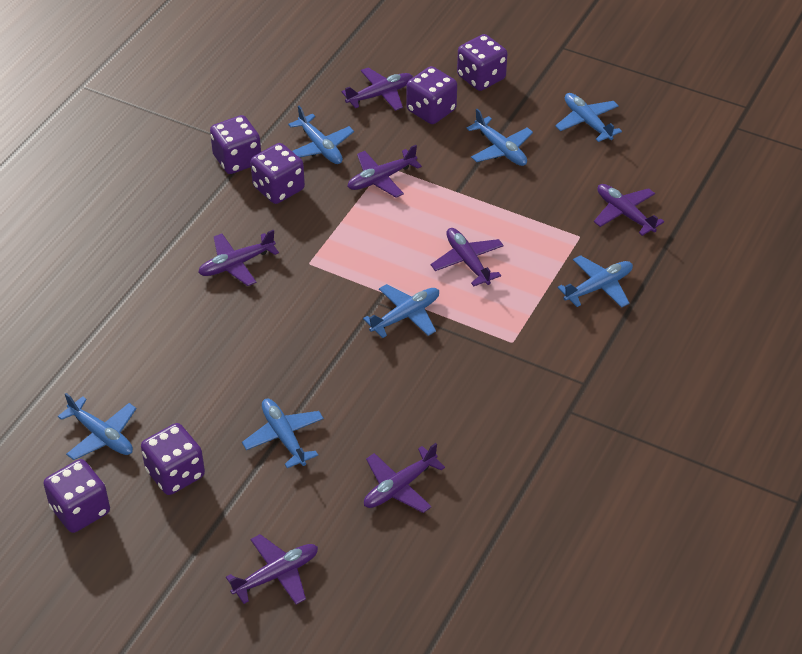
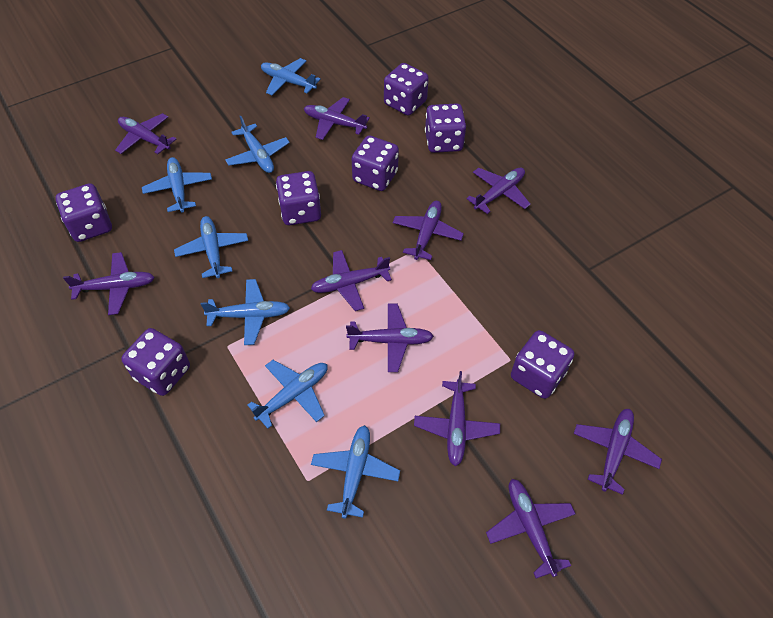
purple dice: 6 -> 7
purple plane: 7 -> 10

